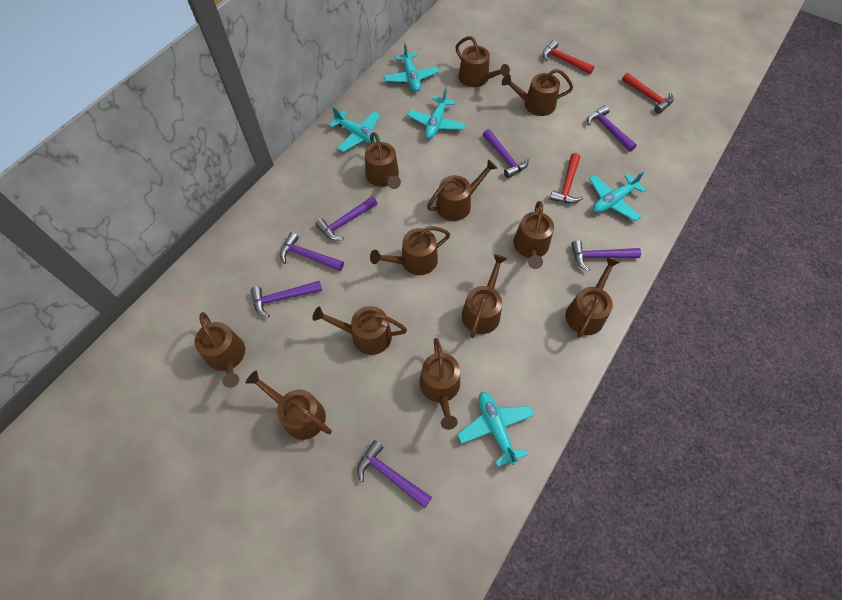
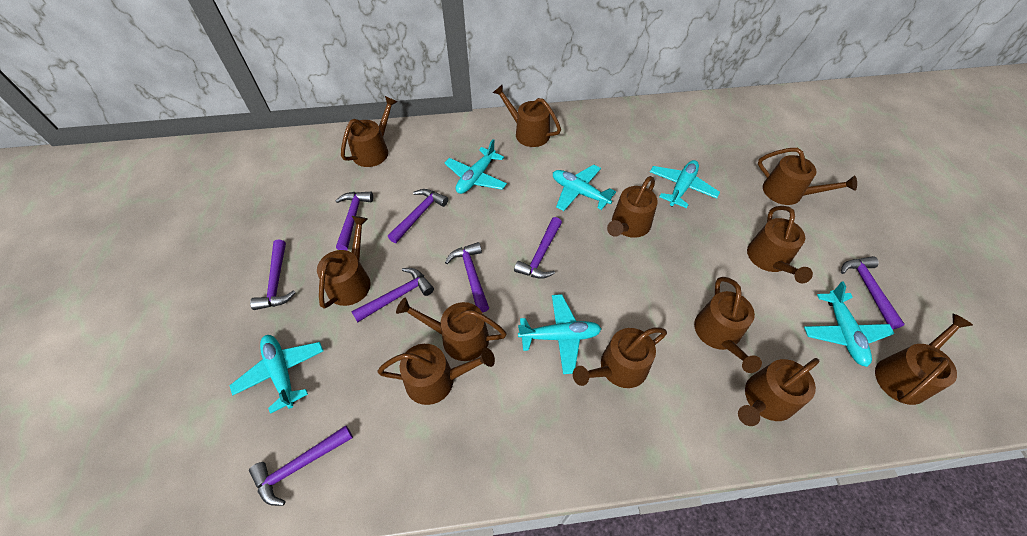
purple hammer: 7 -> 8
red hammer: 3 -> 0
turquoise plane: 5 -> 6

